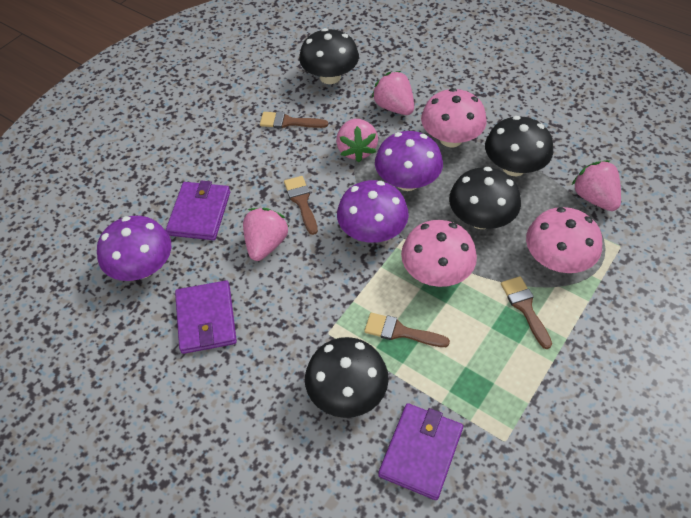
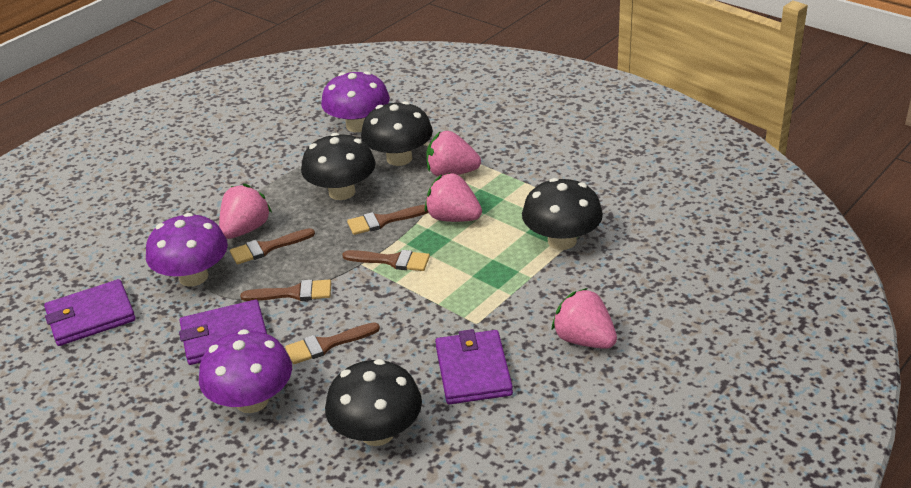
brown brush: 4 -> 5
pink mushroom: 3 -> 0

